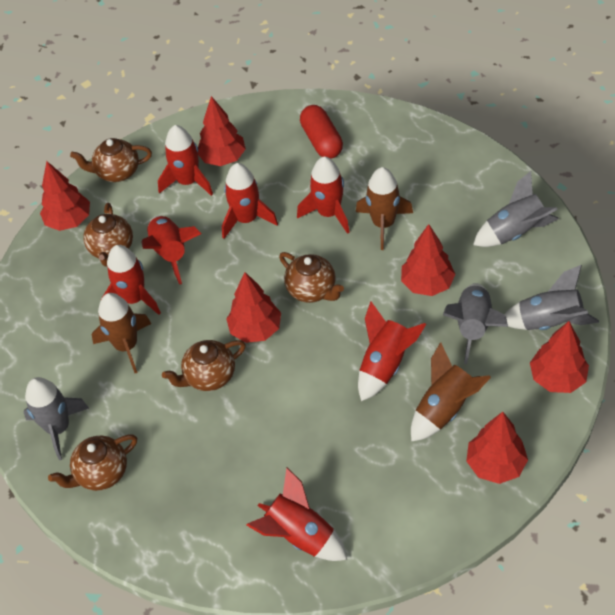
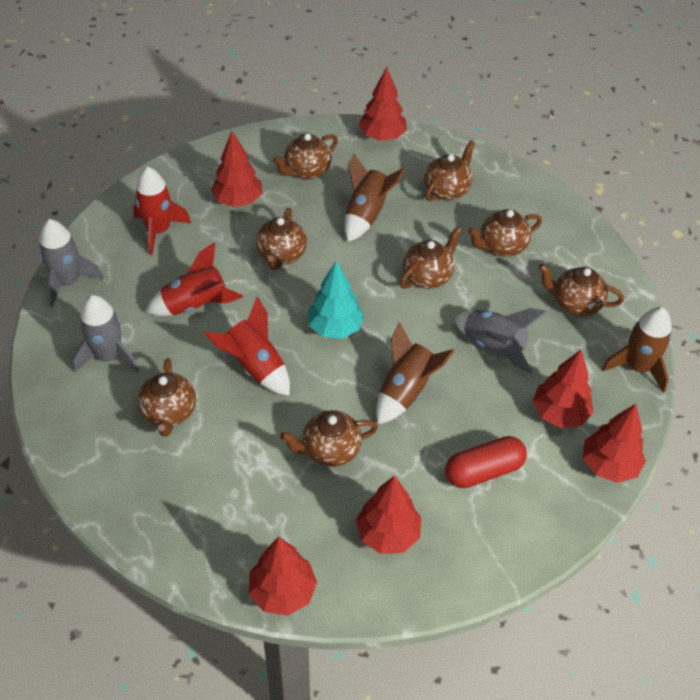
brown teapot: 5 -> 8
grey rocket: 4 -> 3
red rocket: 7 -> 3
turquoise tree: 0 -> 1

